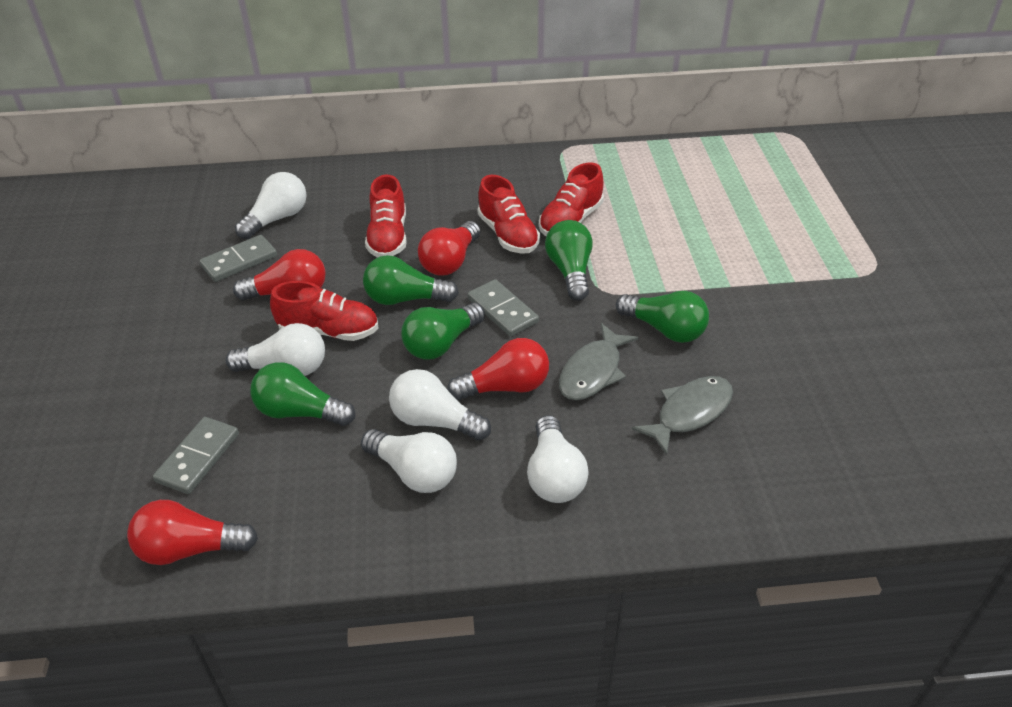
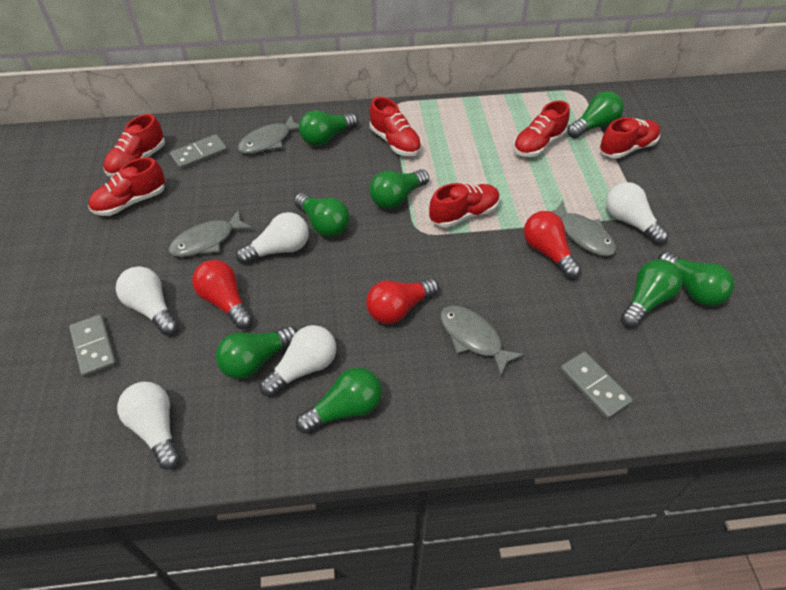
green light bulb: 5 -> 8
grey fish: 2 -> 4
red light bulb: 4 -> 3
red shoe: 4 -> 6

